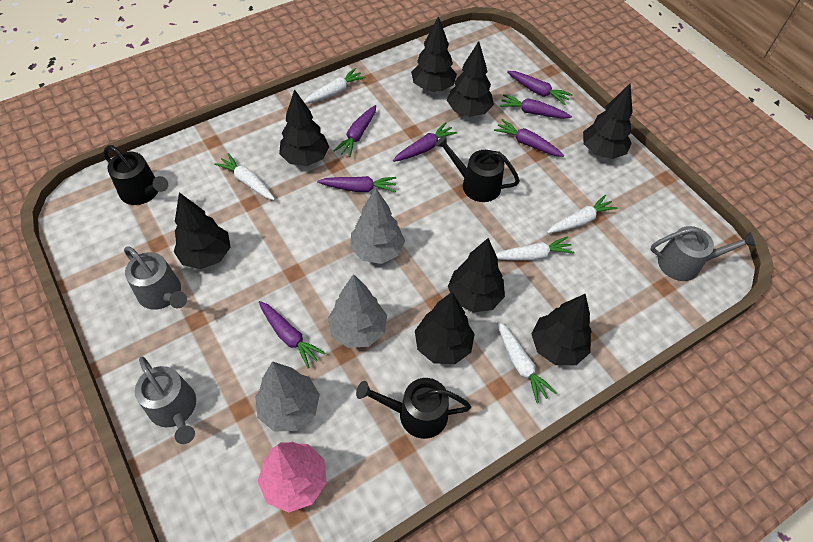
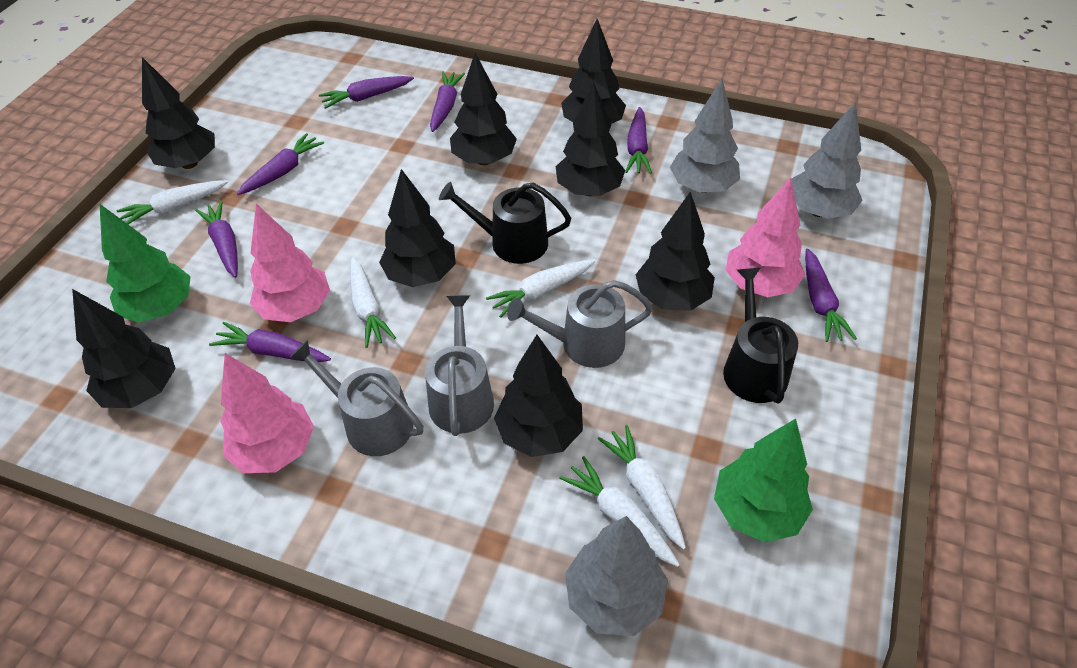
black watering can: 3 -> 2
green tree: 0 -> 2
pink tree: 1 -> 3

